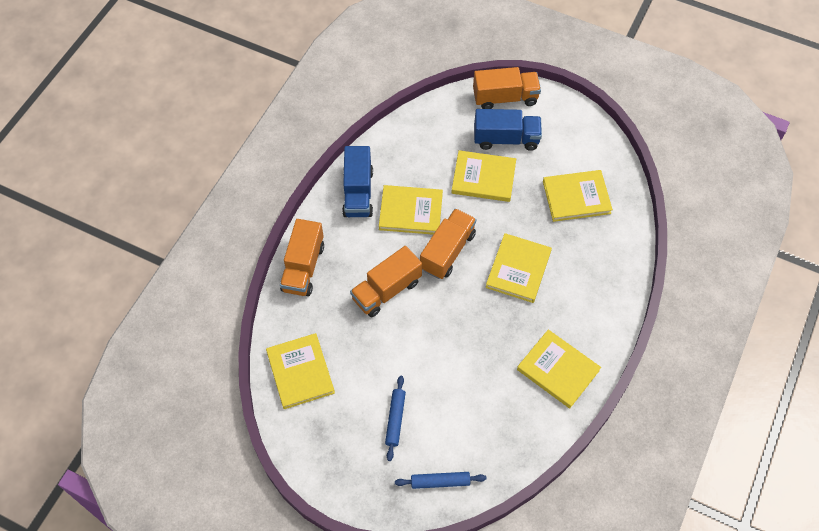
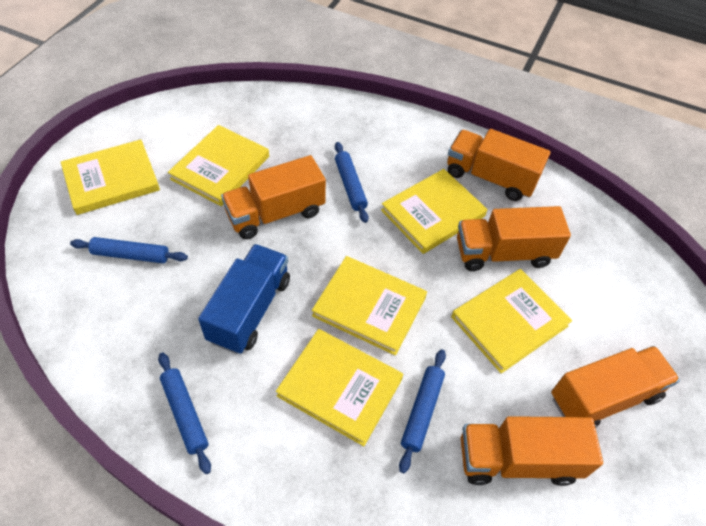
blue rolling pin: 2 -> 4
blue truck: 2 -> 1
orange truck: 4 -> 5

